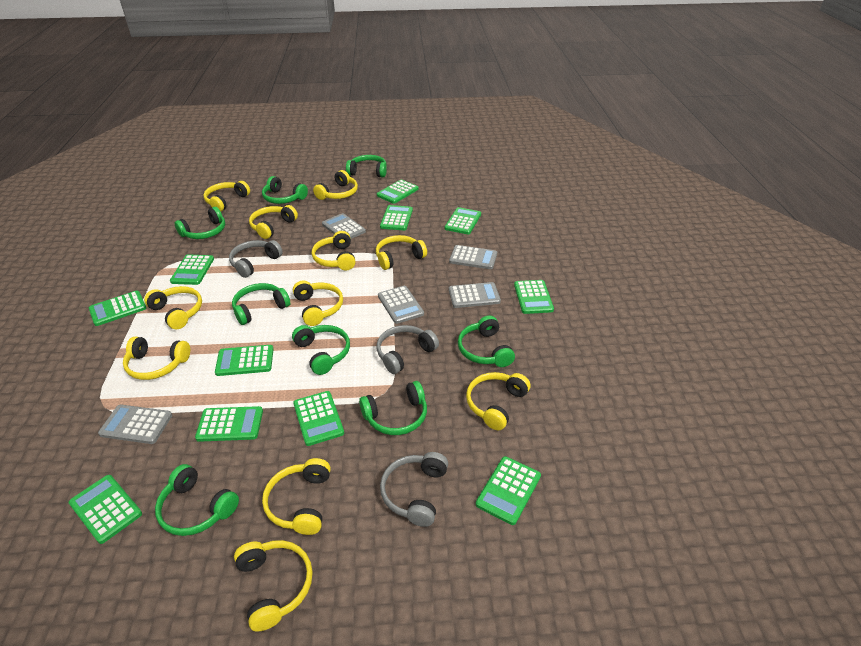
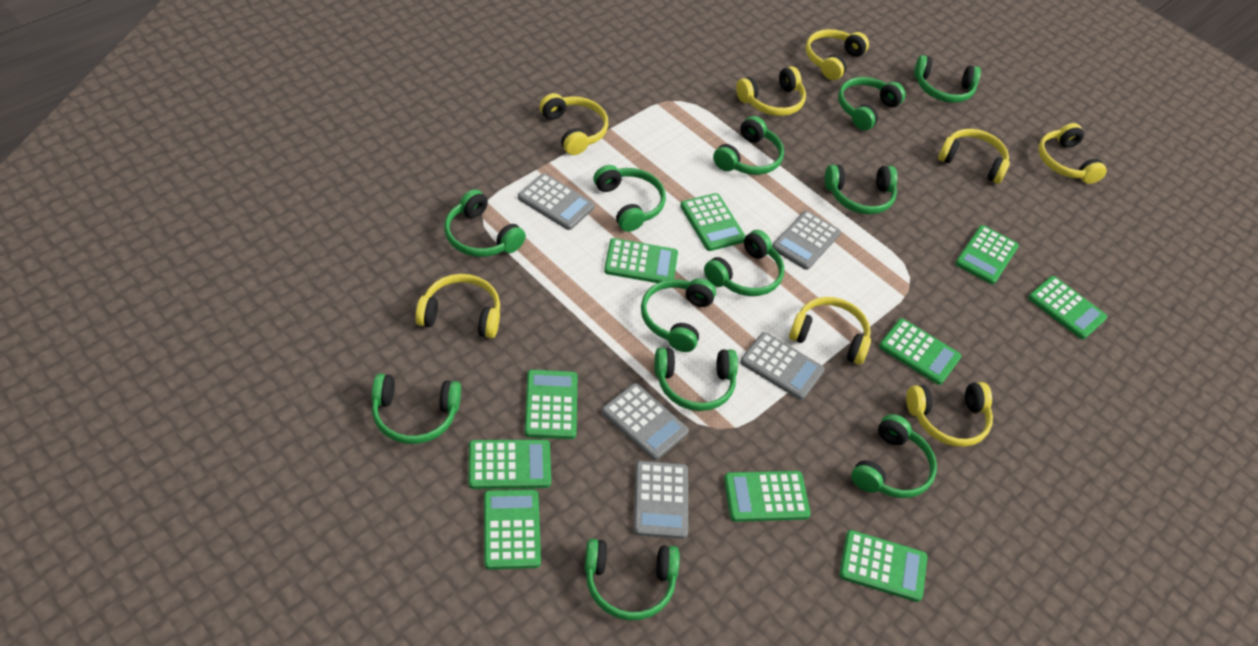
green calculator: 11 -> 10
green headphones: 8 -> 12
grey headphones: 3 -> 0
yellow headphones: 11 -> 8

